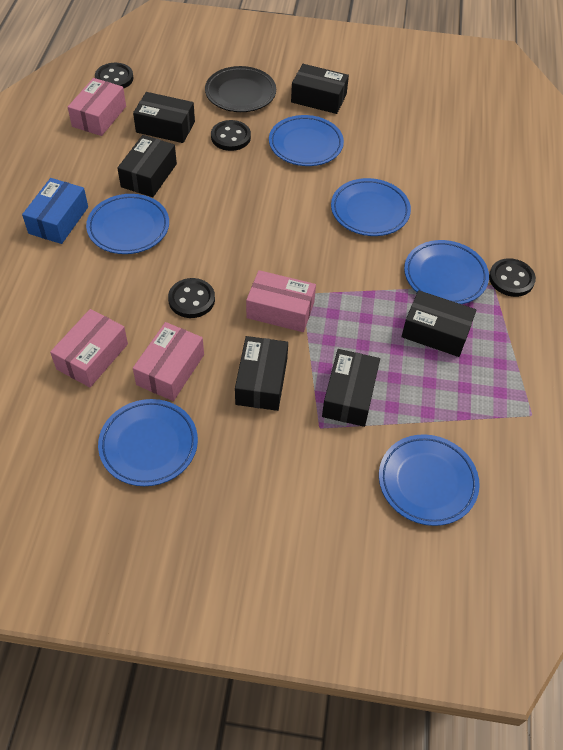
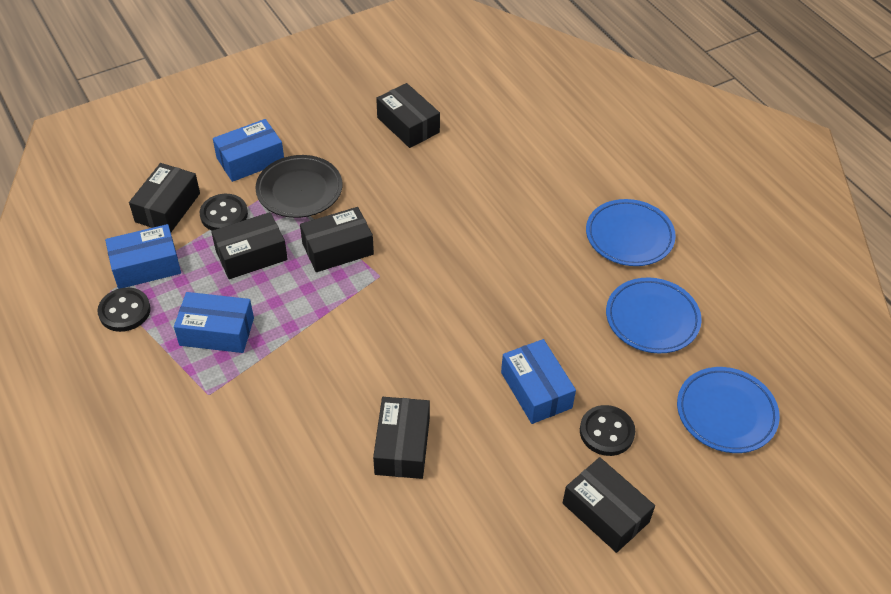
black button: 4 -> 3
blue box: 1 -> 4
blue plate: 6 -> 3
pink box: 4 -> 0

